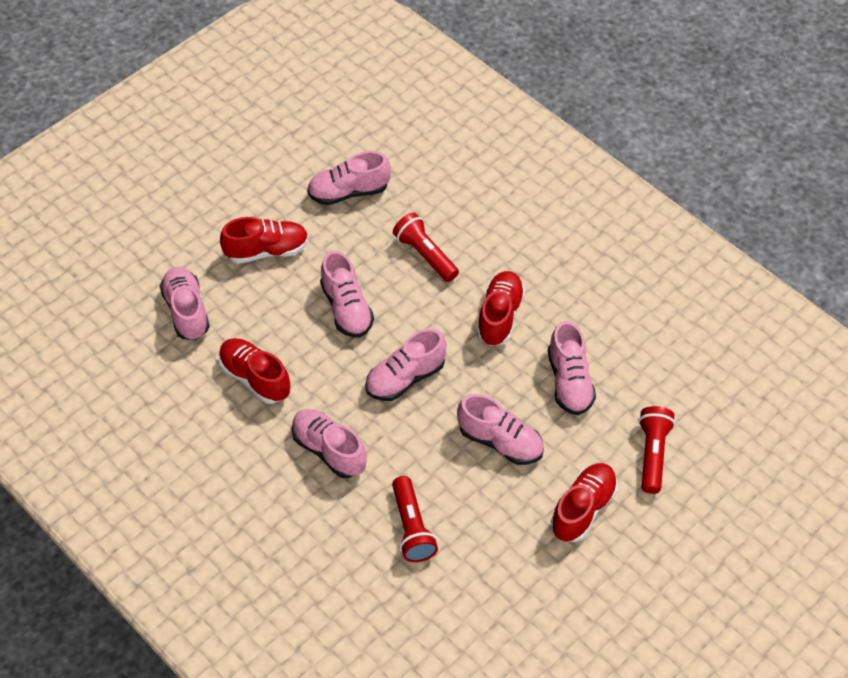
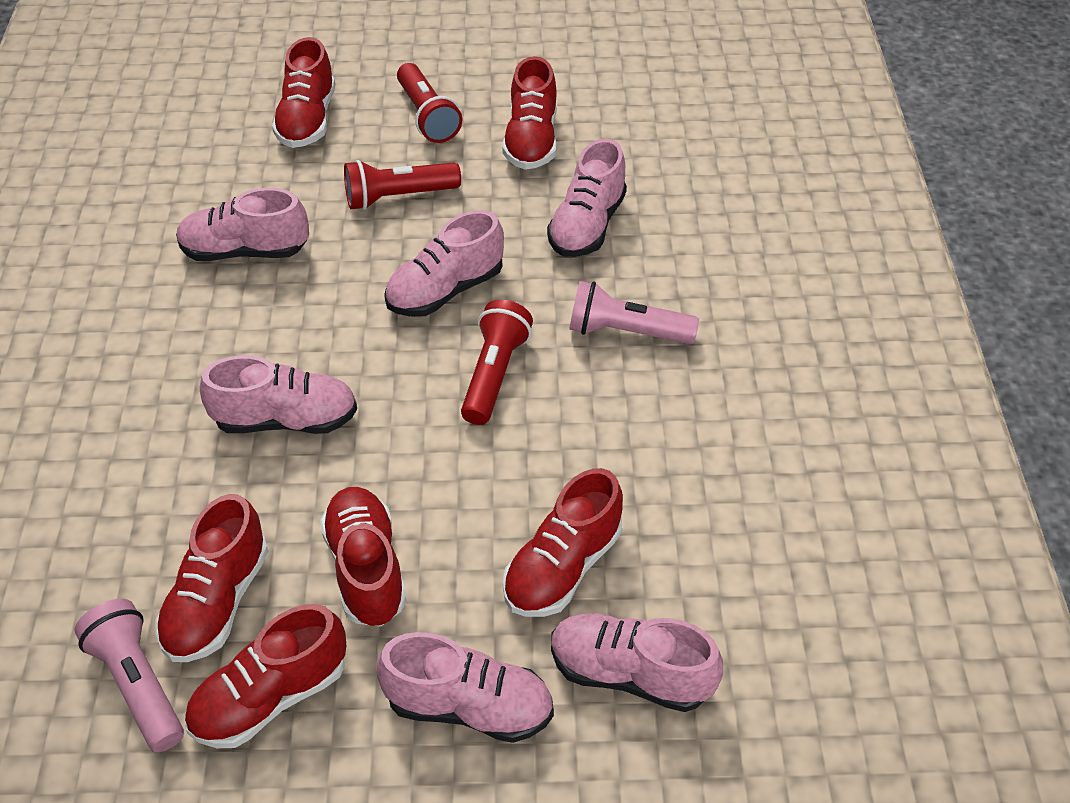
pink flashlight: 0 -> 2
pink shoe: 7 -> 6
red shoe: 4 -> 6

